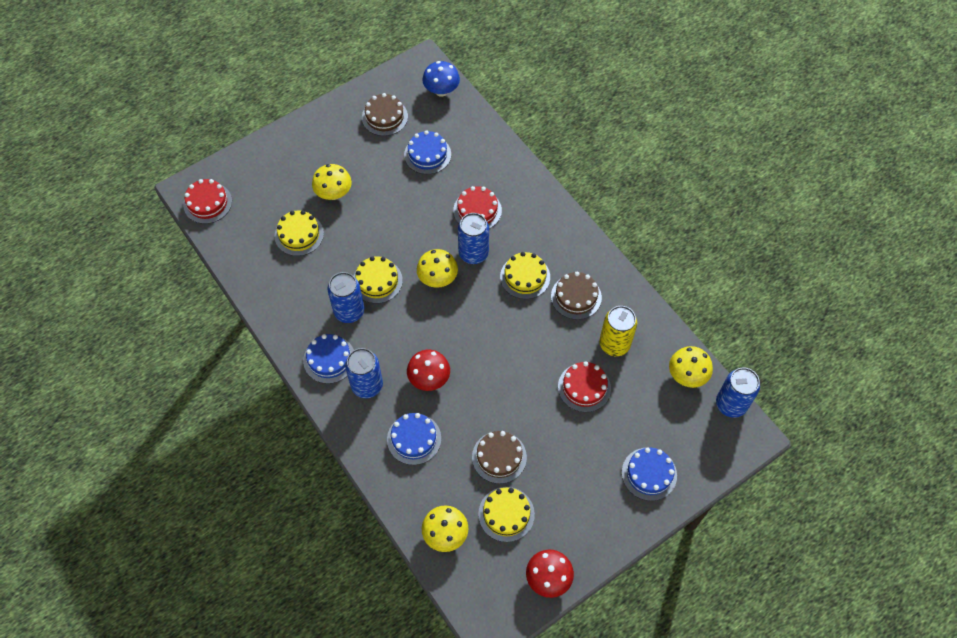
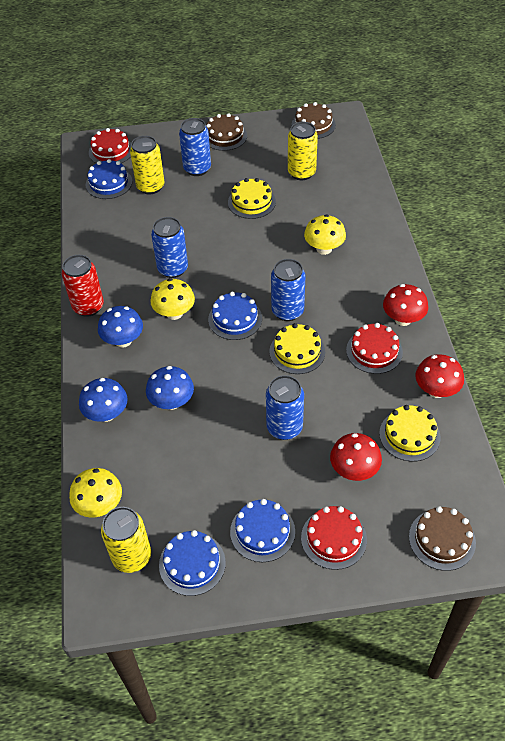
blue mushroom: 1 -> 3
red can: 0 -> 1
red mushroom: 2 -> 3
yellow cake: 4 -> 3
yellow can: 1 -> 3
yellow mushroom: 4 -> 3

